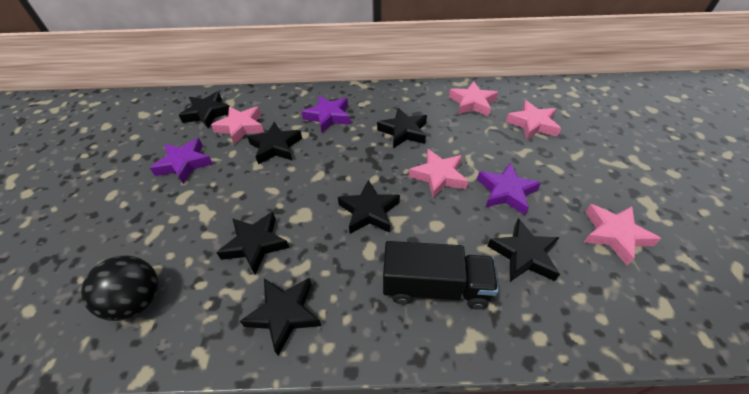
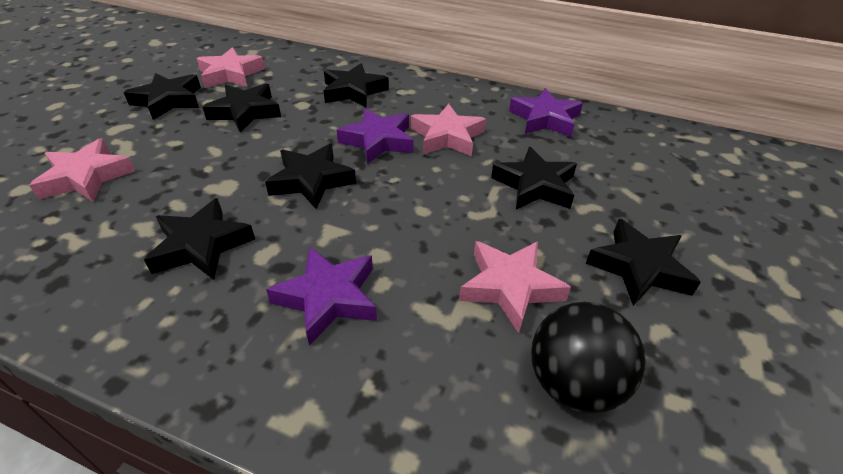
black truck: 1 -> 0
pink star: 5 -> 4

